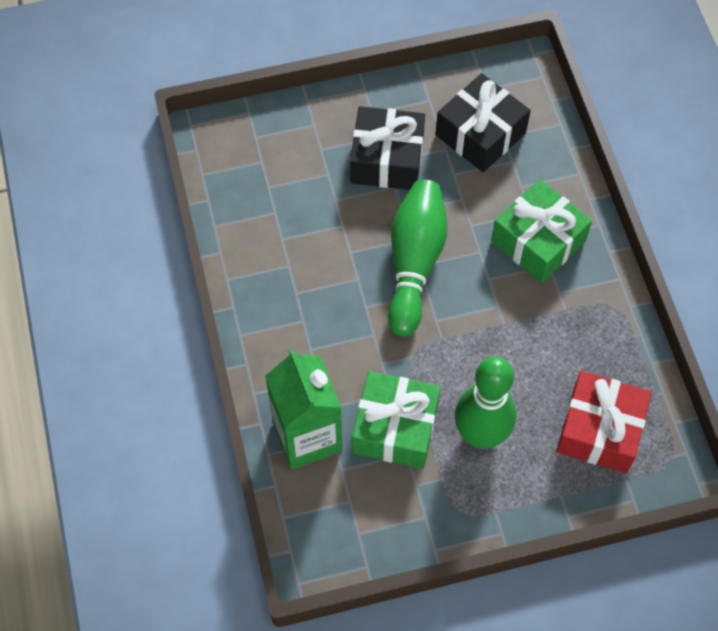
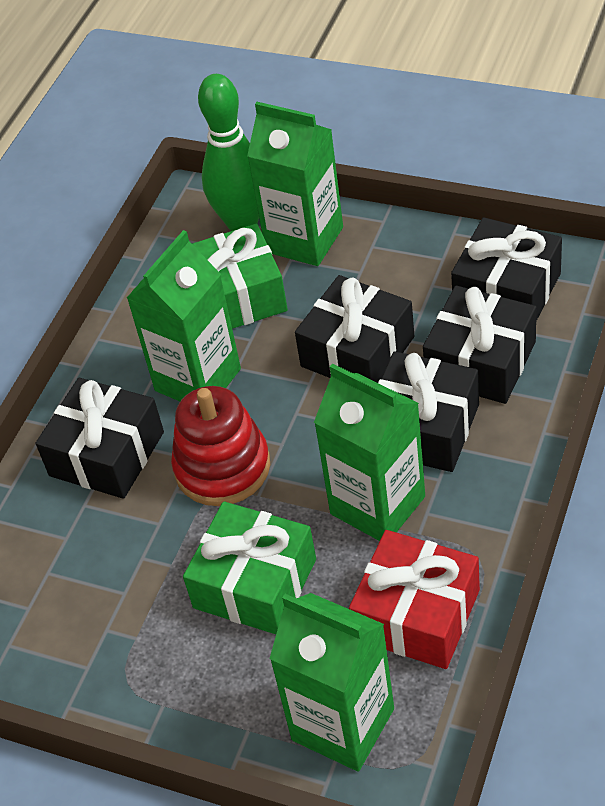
black gift: 2 -> 5
green bowling pin: 2 -> 1
green carton: 1 -> 4
red stacking toy: 0 -> 1

